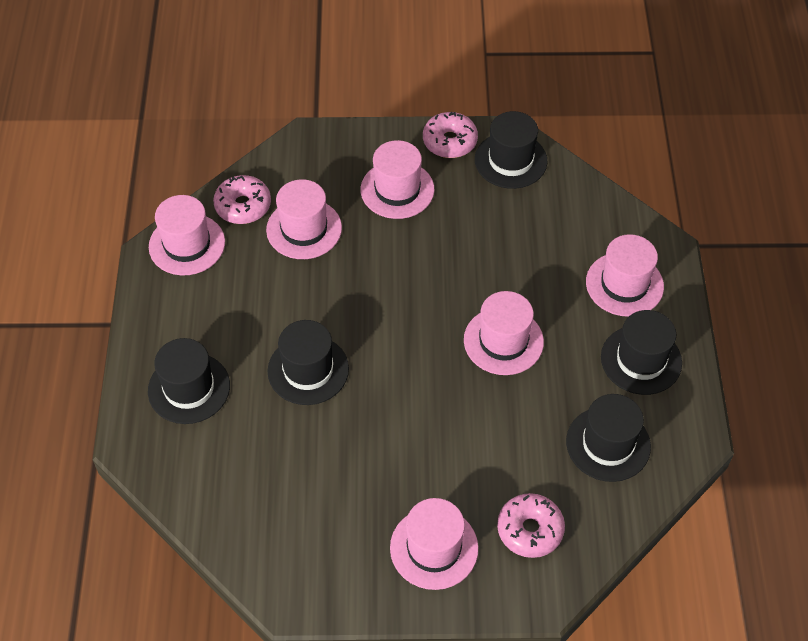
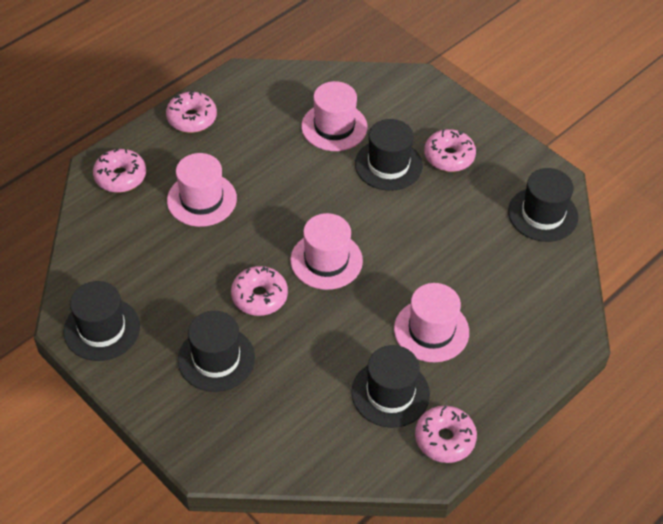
pink donut: 3 -> 5
pink hat: 6 -> 4

